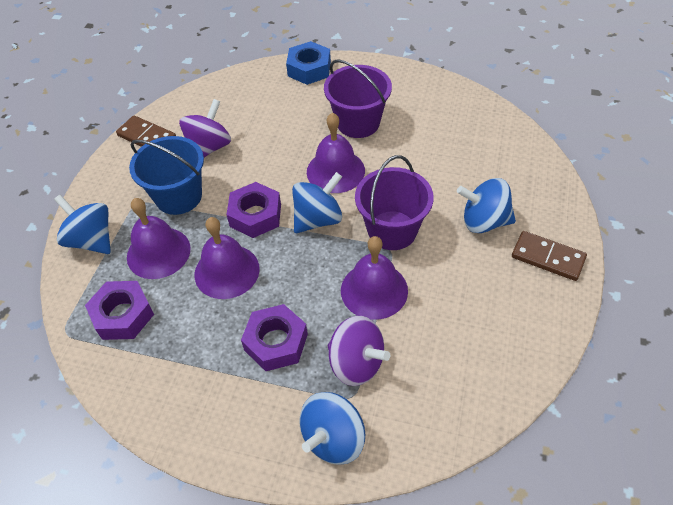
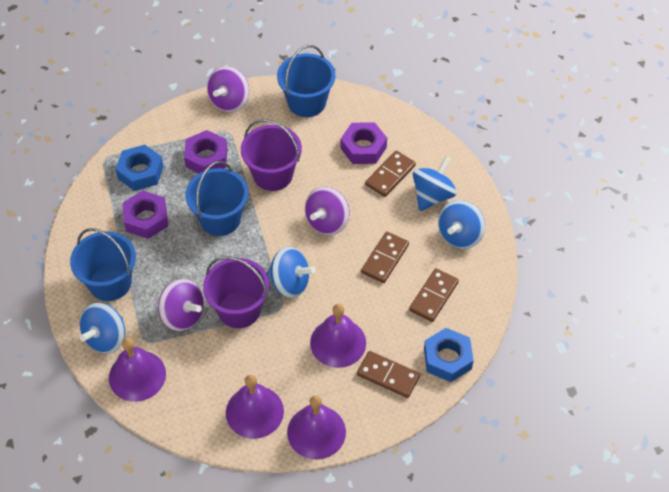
blue bucket: 1 -> 3
blue nut: 1 -> 2
brown domino: 2 -> 4
purple spinning top: 2 -> 3

